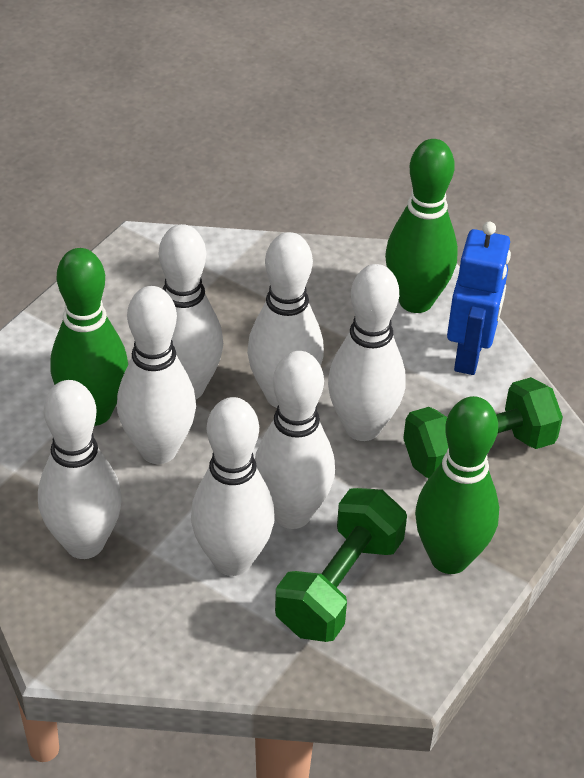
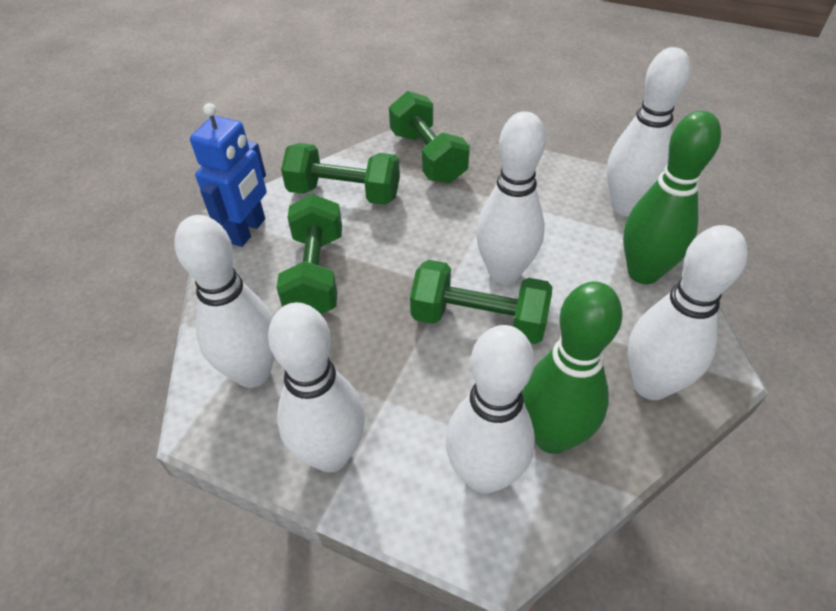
green bowling pin: 3 -> 2
green dumbbell: 2 -> 4
white bowling pin: 7 -> 6

